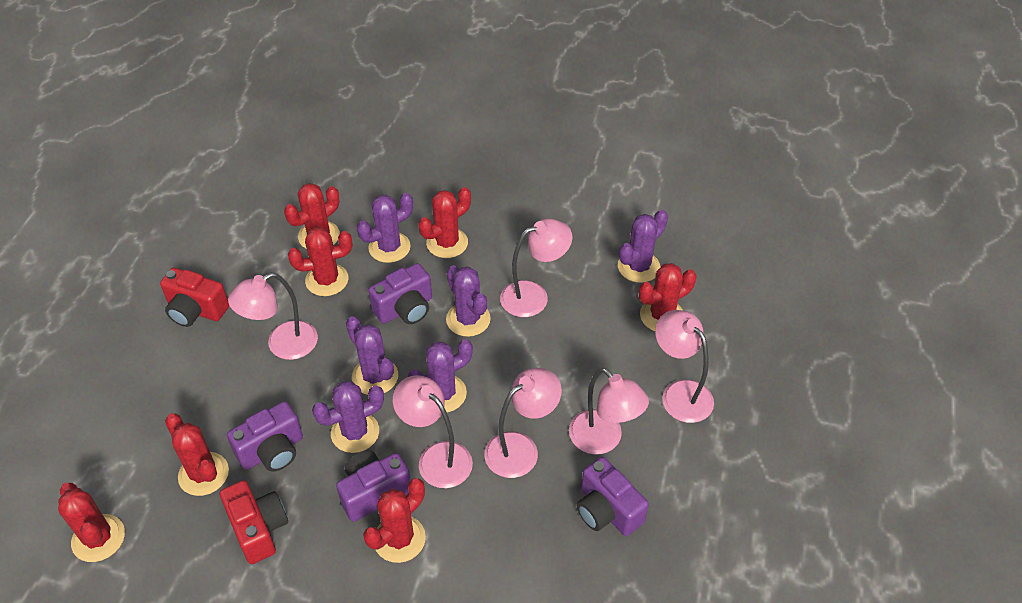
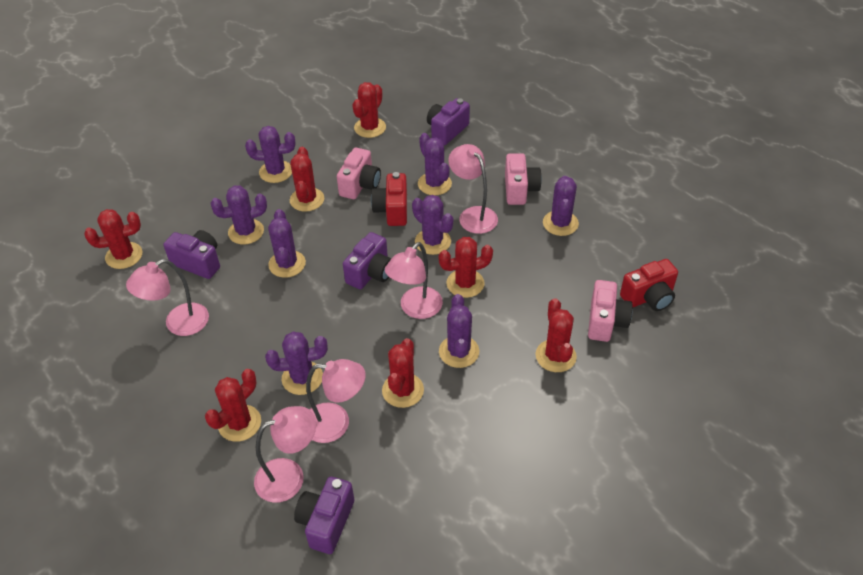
pink camera: 0 -> 3
pink lamp: 6 -> 5
purple cactus: 6 -> 8

